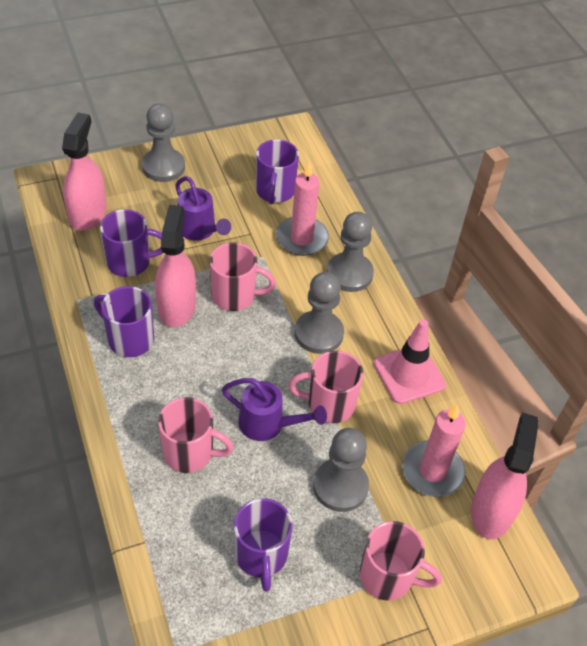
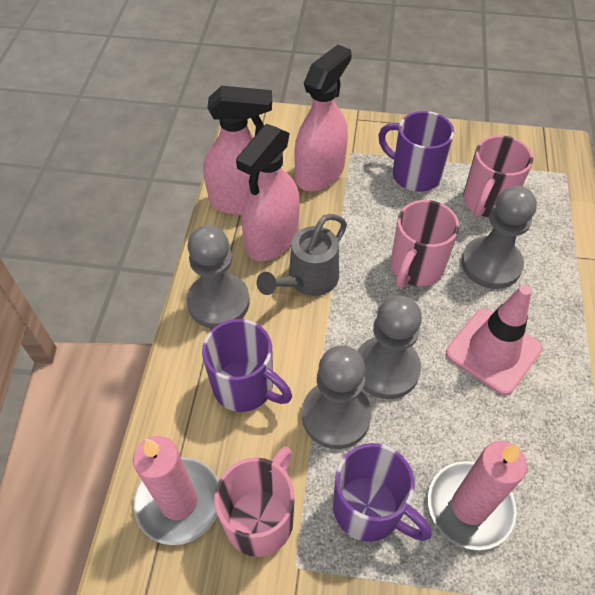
grey watering can: 0 -> 1
pink mug: 4 -> 3
purple mug: 4 -> 3
purple watering can: 2 -> 0

